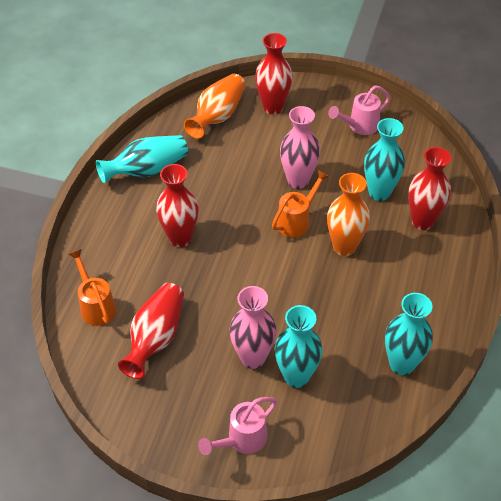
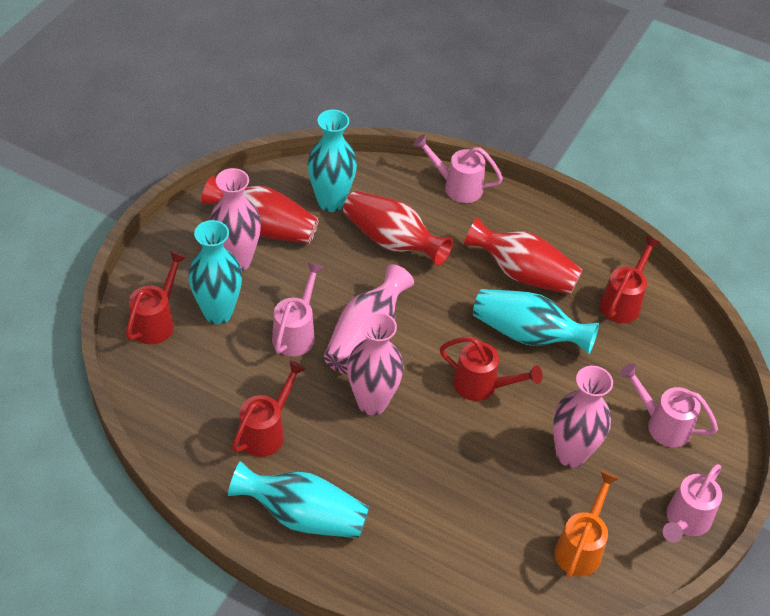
orange vase: 2 -> 0
orange watering can: 2 -> 1
pink vase: 2 -> 4
pink watering can: 2 -> 4
red vase: 4 -> 3
red watering can: 0 -> 4

